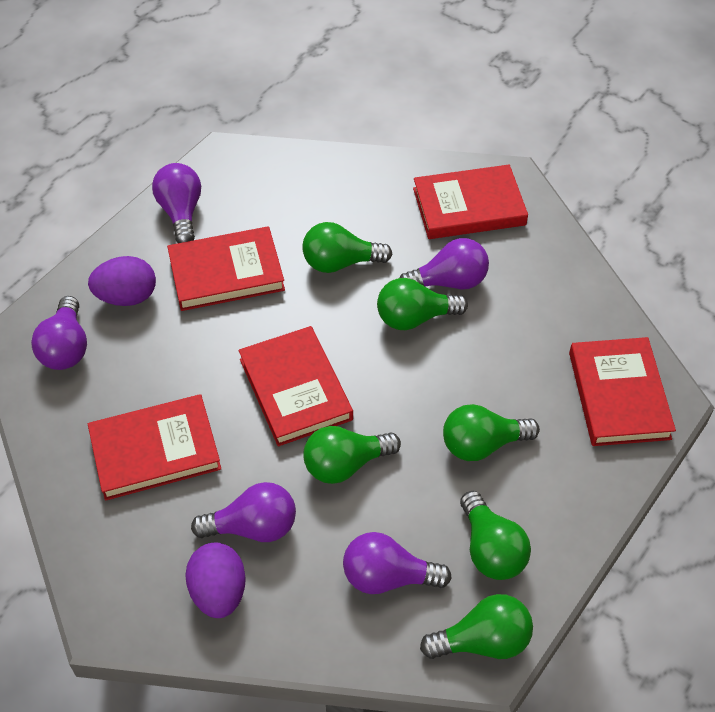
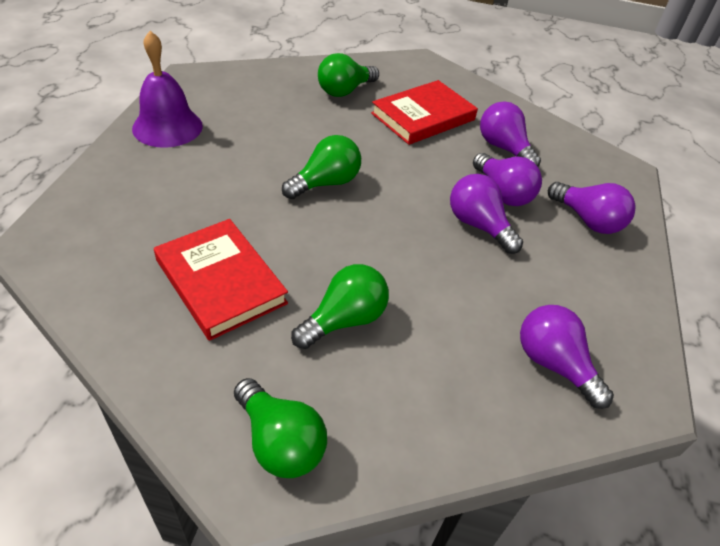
green light bulb: 6 -> 4
purple bell: 0 -> 1
purple egg: 2 -> 0
red book: 5 -> 2

